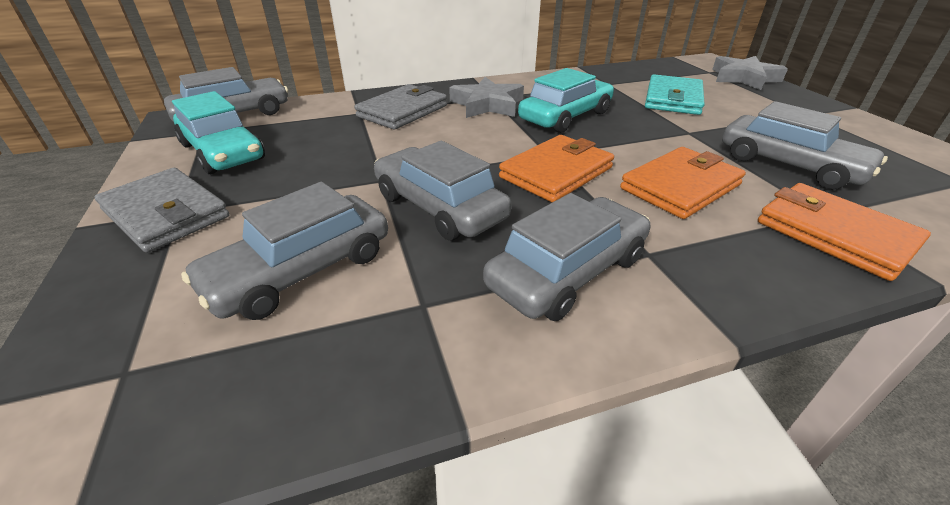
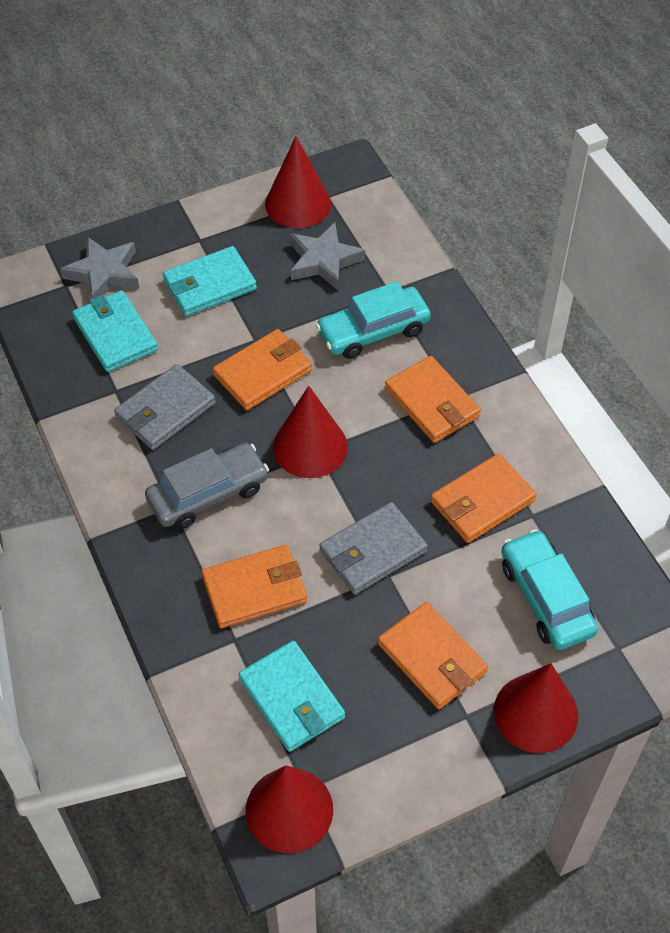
grey car: 5 -> 1
orange wallet: 3 -> 5
red cone: 0 -> 4
turquoise wallet: 1 -> 3

